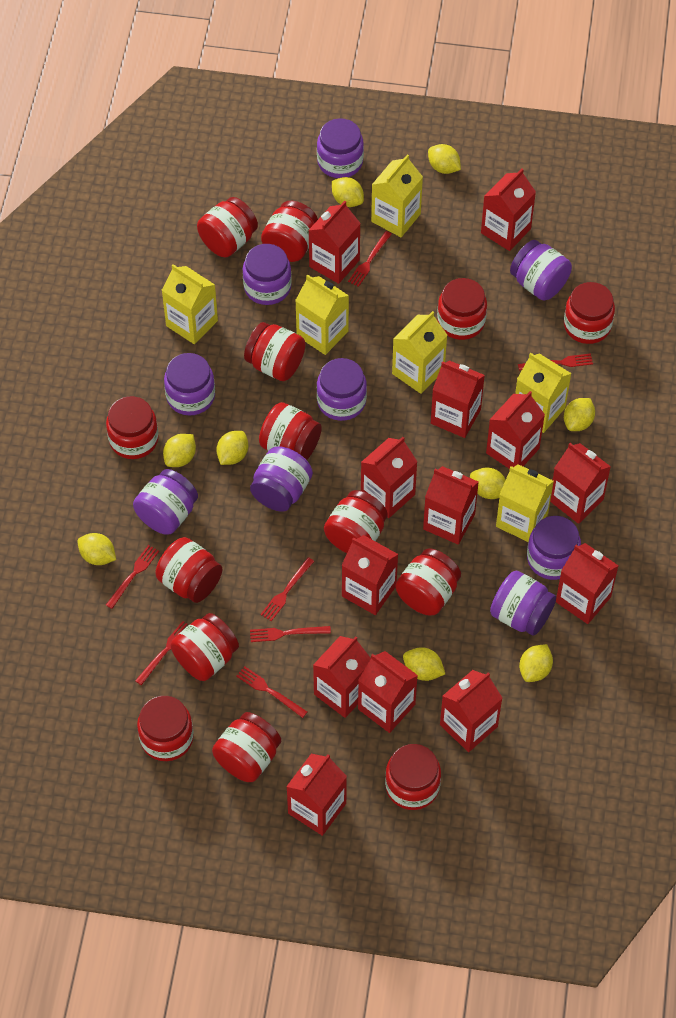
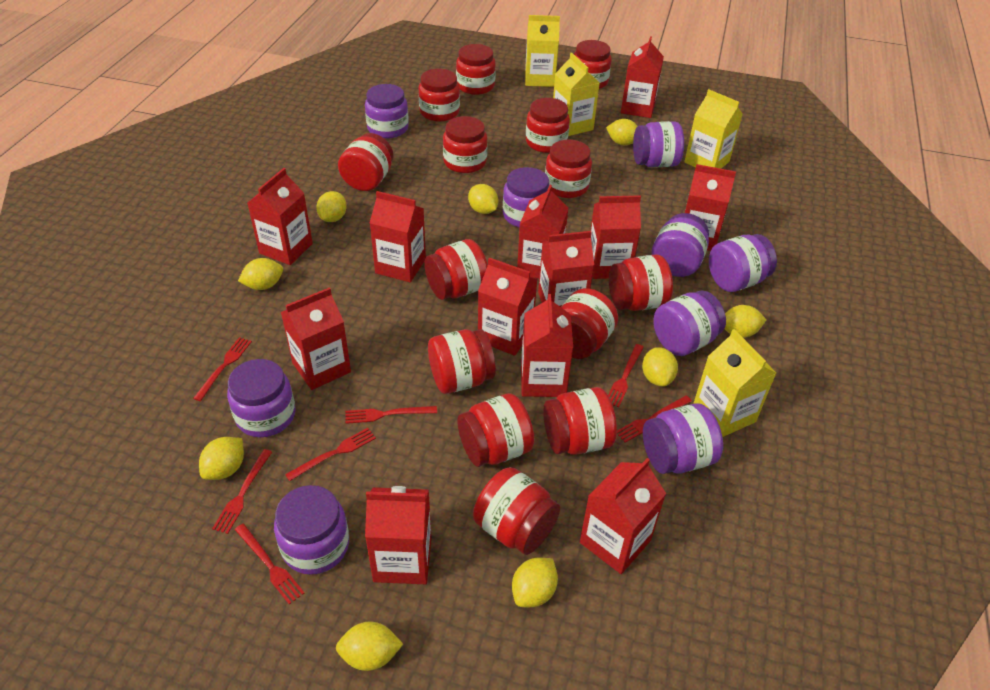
red carton: 13 -> 12
yellow carton: 6 -> 4

